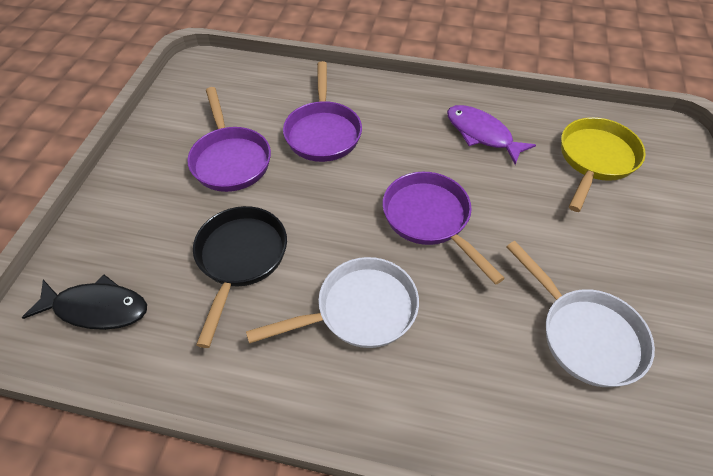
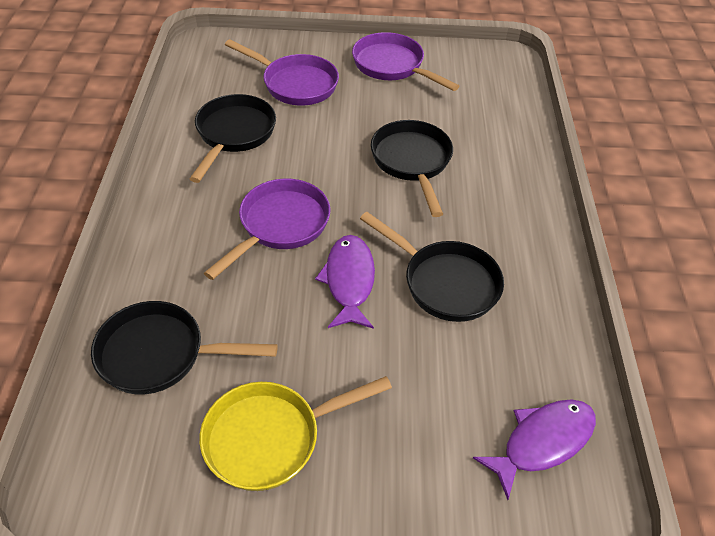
black fish: 1 -> 0
black pan: 1 -> 4
purple fish: 1 -> 2
white pan: 2 -> 0

